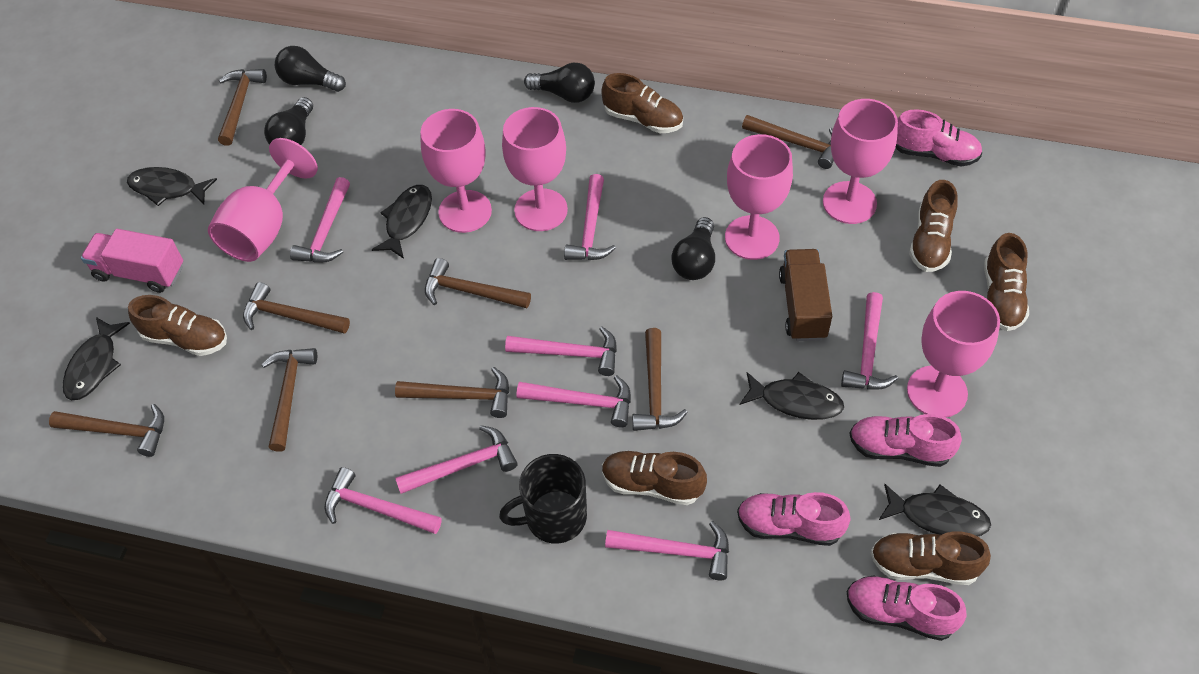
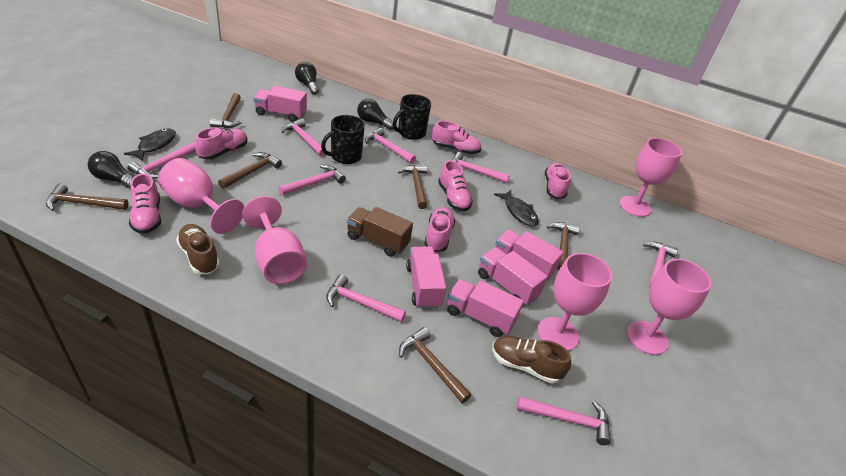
black fish: 5 -> 2
black light bulb: 4 -> 3
black mug: 1 -> 2
brown hammer: 8 -> 6
brown shoe: 6 -> 2
pink goblet: 6 -> 5
pink shoe: 4 -> 6
pink truck: 1 -> 5

